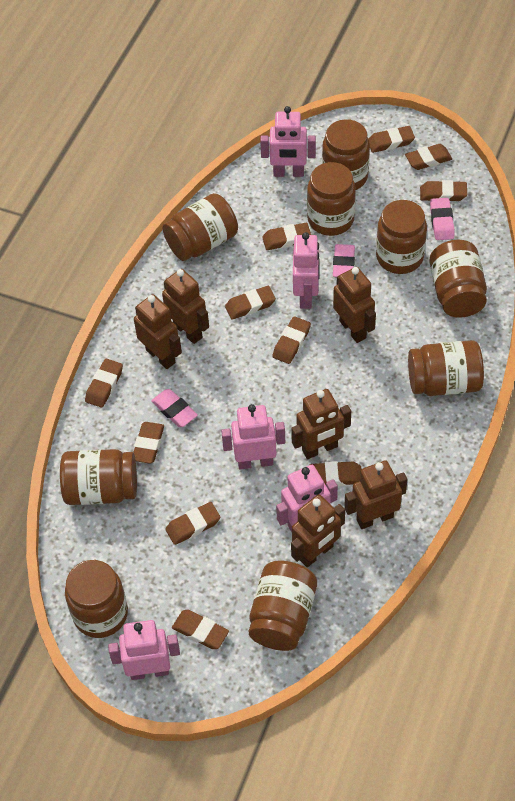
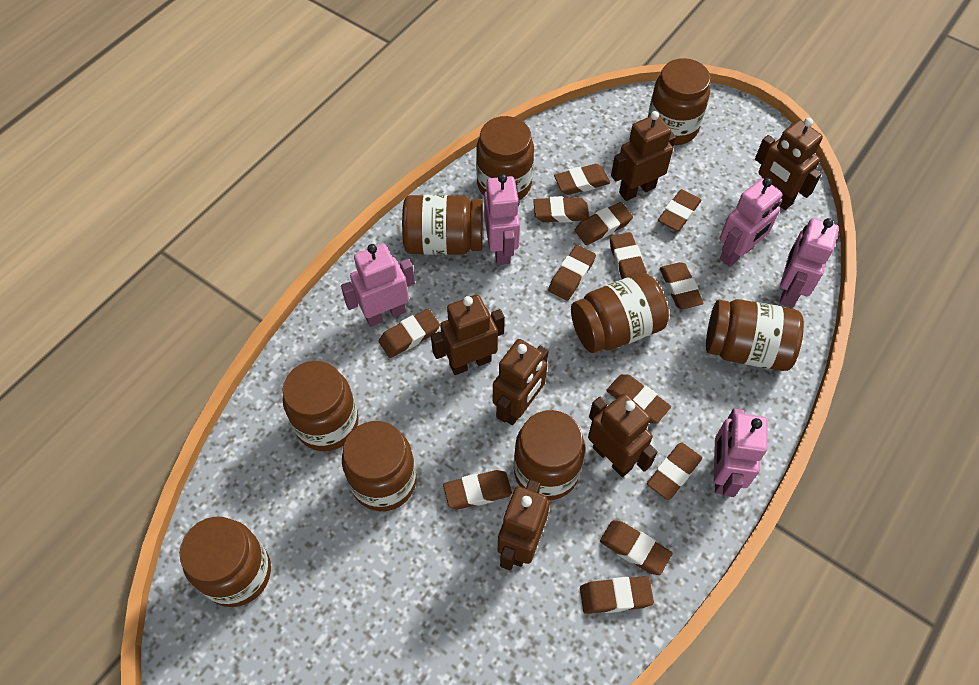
brown eraser: 11 -> 13
pink eraser: 3 -> 0

